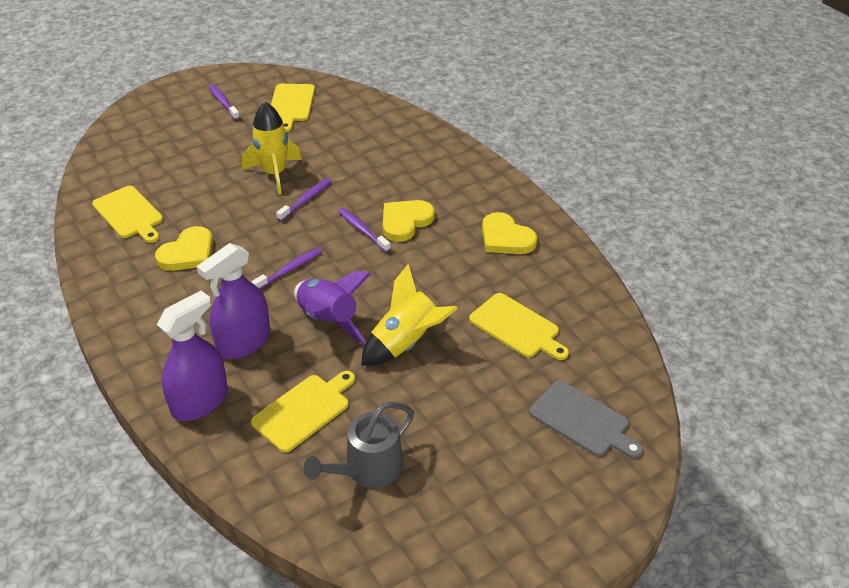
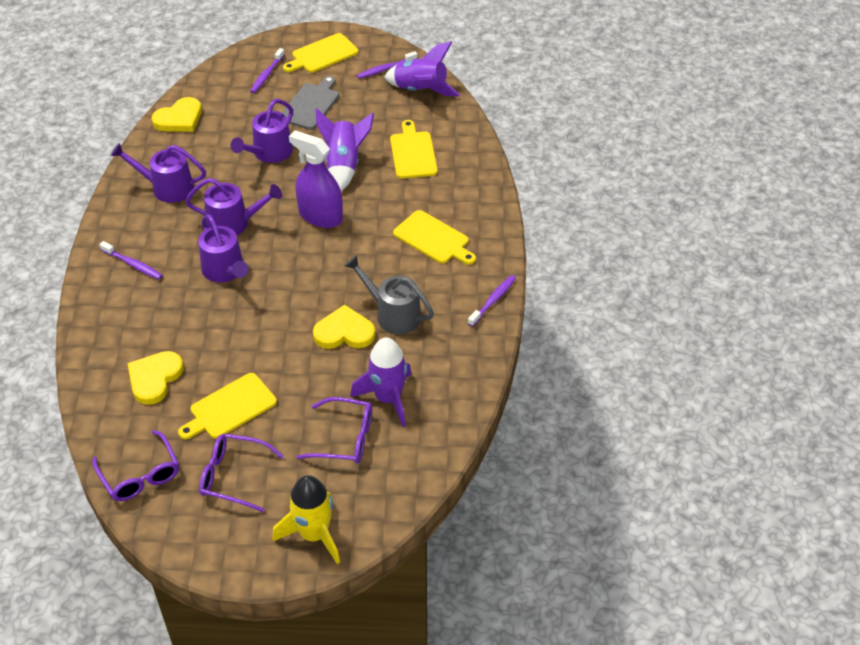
purple glasses: 0 -> 3
purple rocket: 1 -> 3
purple spray bottle: 2 -> 1
purple watering can: 0 -> 4
yellow rocket: 2 -> 1

